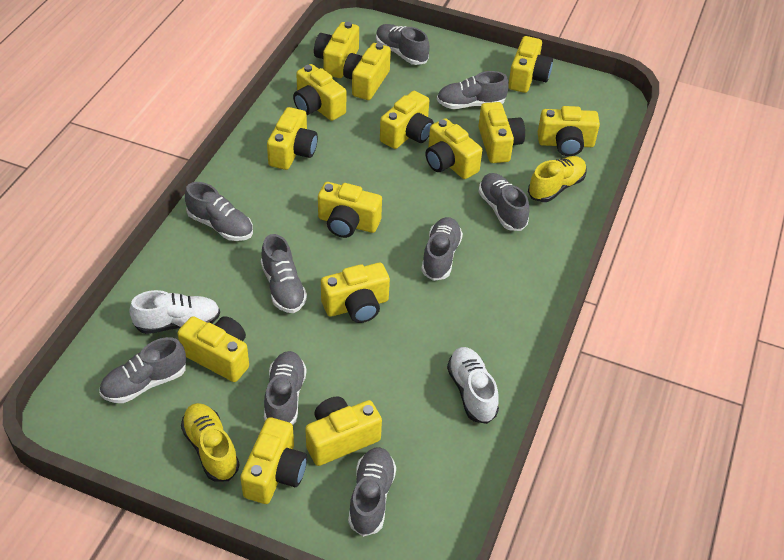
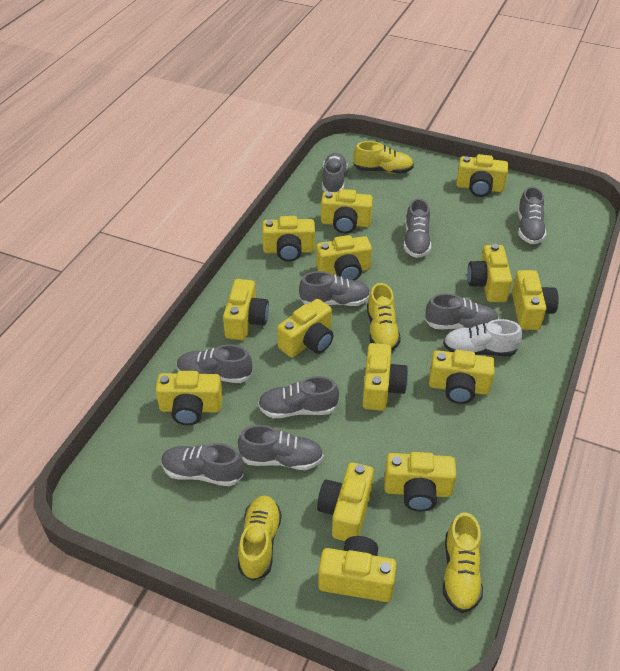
white shoe: 2 -> 1
yellow shoe: 2 -> 4

